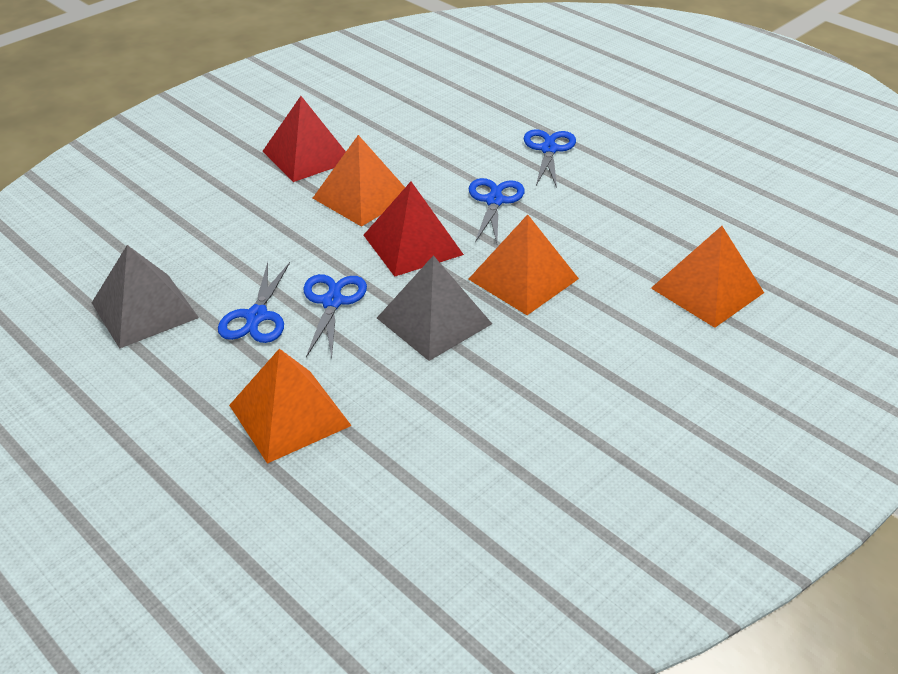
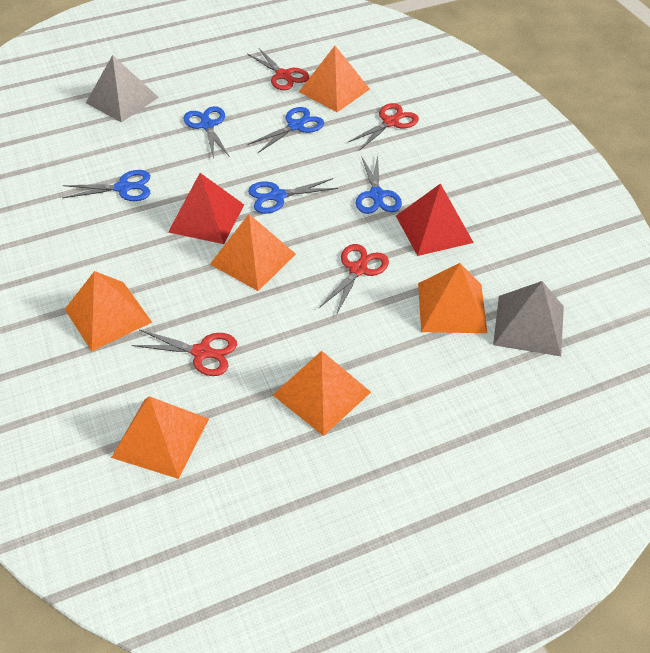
blue scissors: 4 -> 5
orange pyramid: 4 -> 6
red scissors: 0 -> 4

